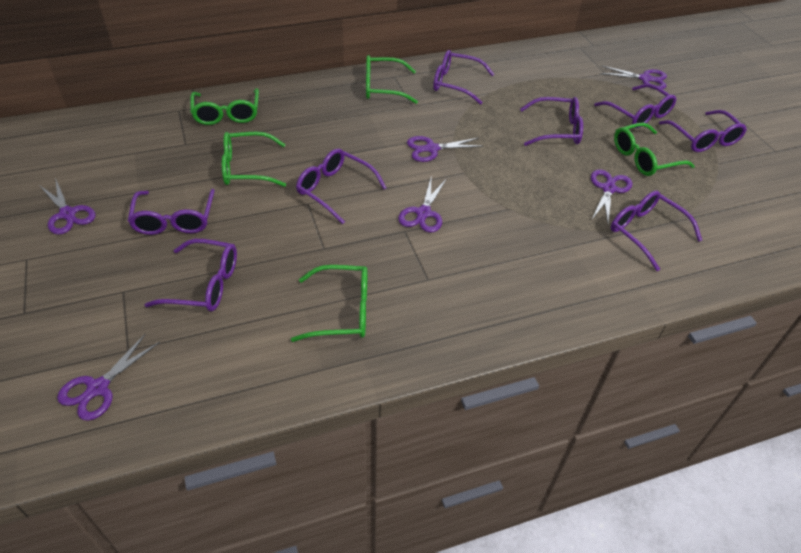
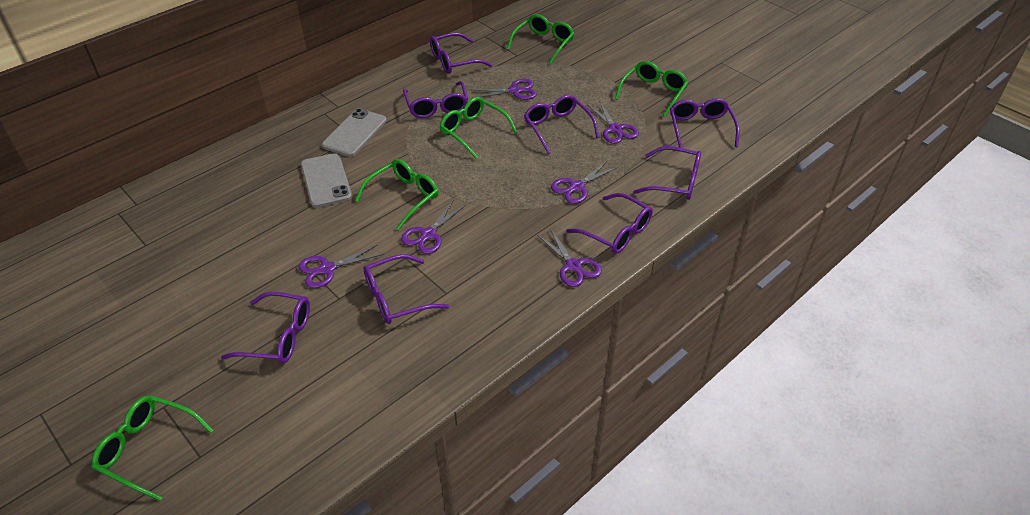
grey phone: 0 -> 2

